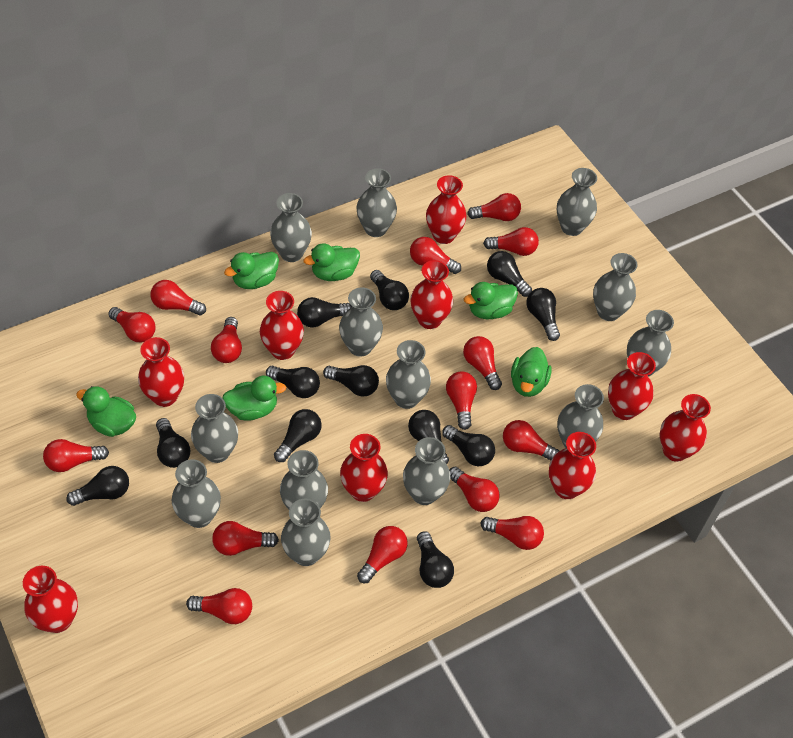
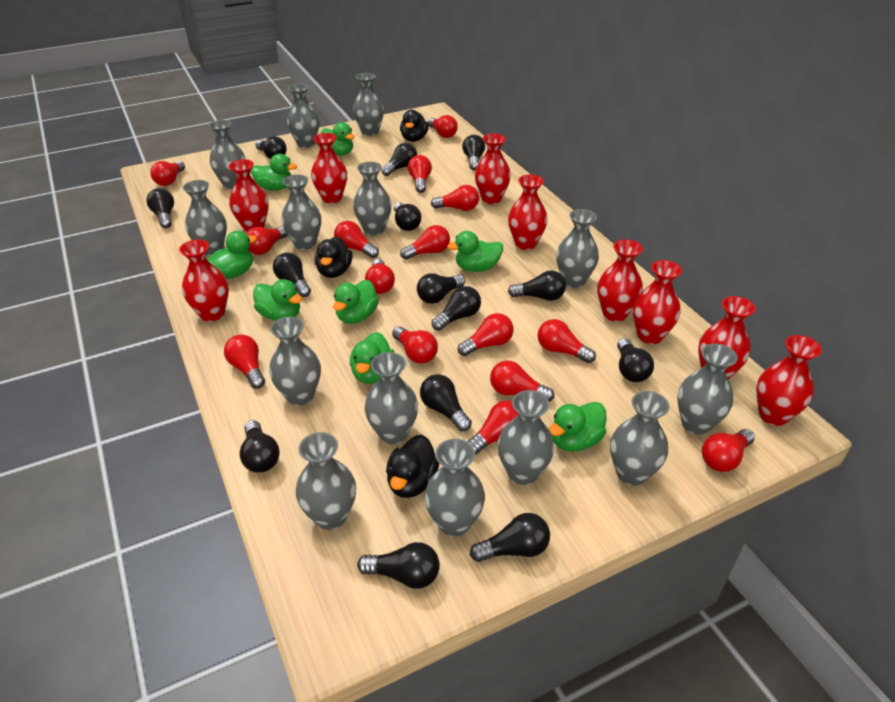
black duck: 0 -> 3
black light bulb: 12 -> 14
green duck: 6 -> 8
grey vase: 13 -> 14

